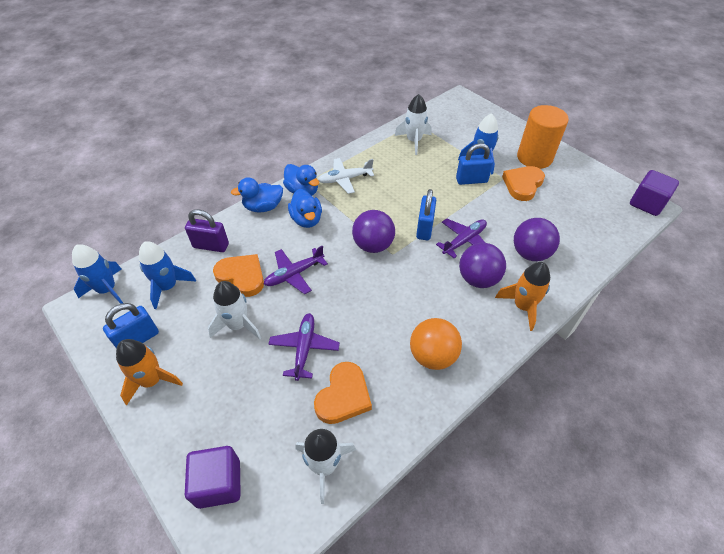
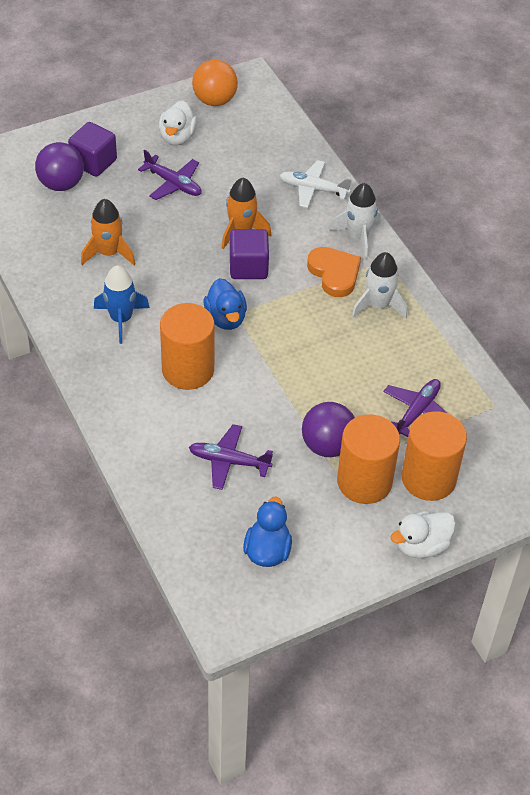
blue duck: 3 -> 2
blue padlock: 3 -> 0
blue rocket: 3 -> 1
orange cylinder: 1 -> 3
orange heart: 3 -> 1
purple ball: 3 -> 2
purple padlock: 1 -> 0
white duck: 0 -> 2
white rocket: 3 -> 2

